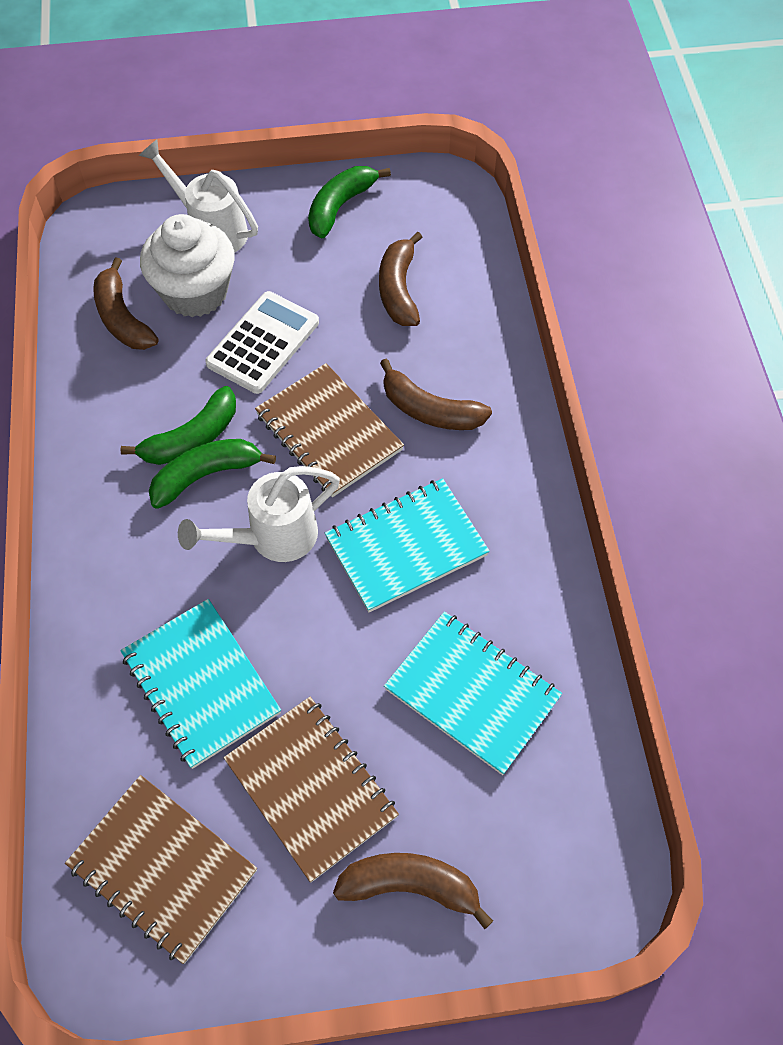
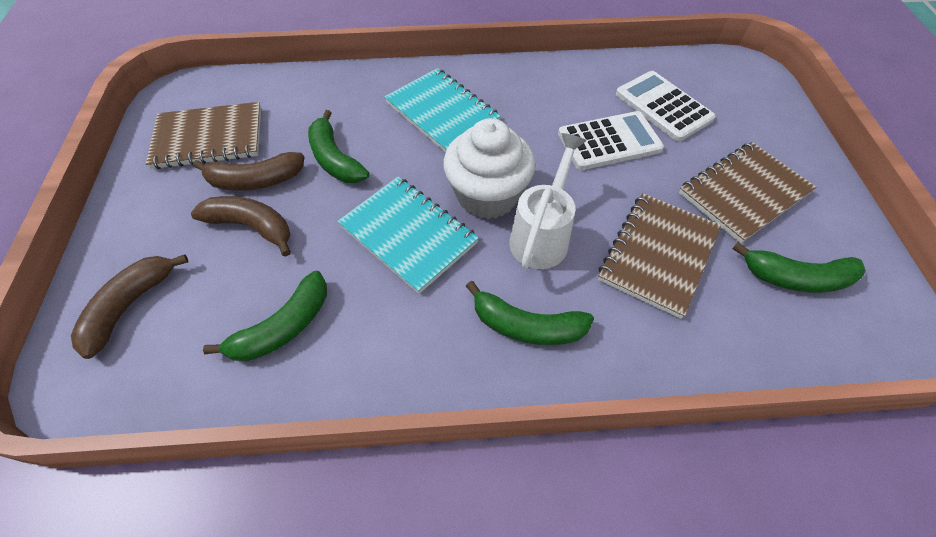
brown banana: 4 -> 3
green banana: 3 -> 4
turquoise notebook: 3 -> 2
white calculator: 1 -> 2
white watering can: 2 -> 1

